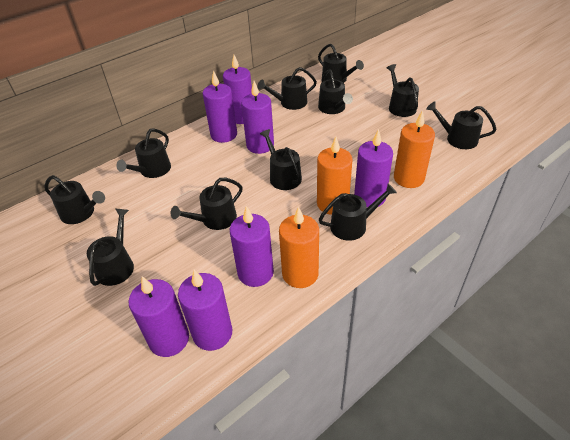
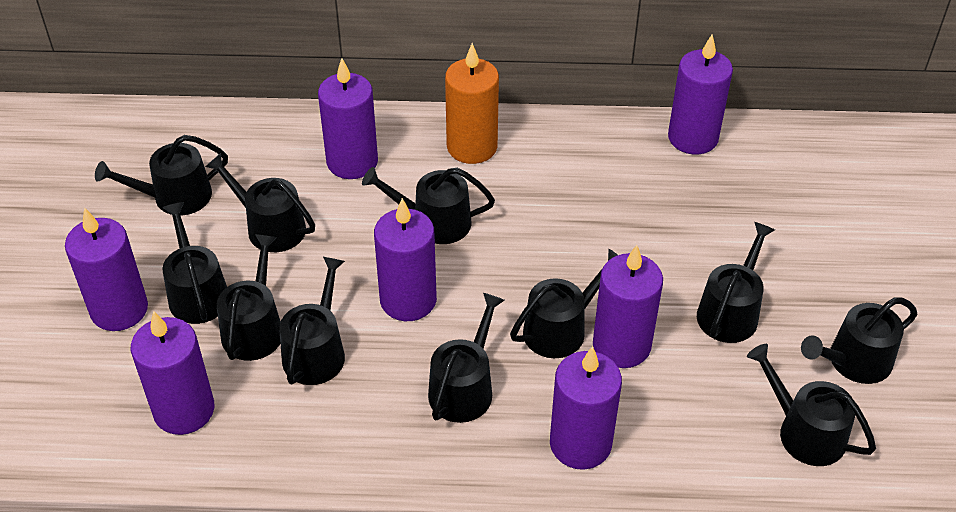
orange candle: 3 -> 1

